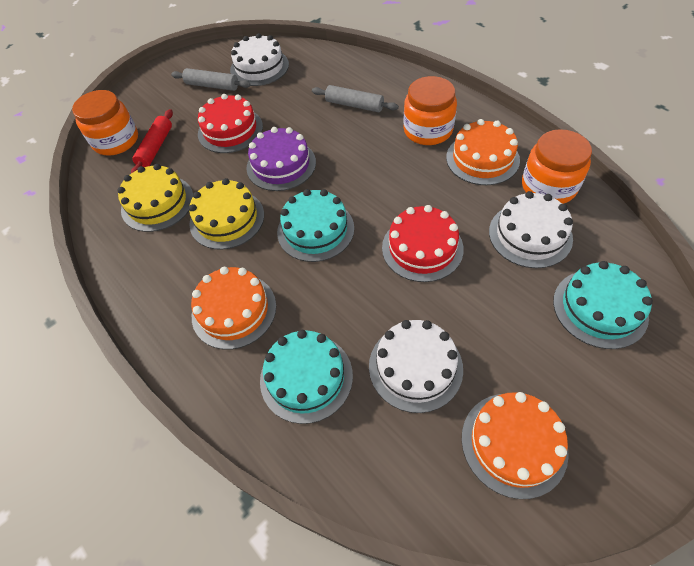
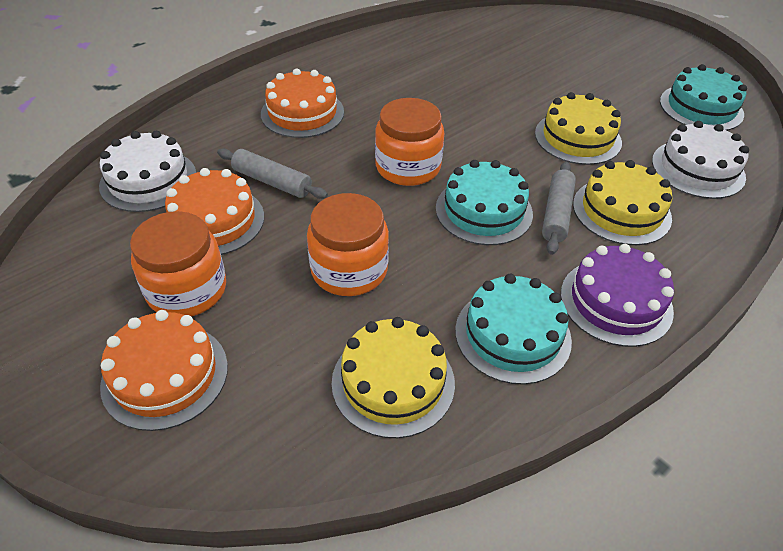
red cake: 2 -> 0
red rolling pin: 1 -> 0
white cake: 3 -> 2
yellow cake: 2 -> 3

